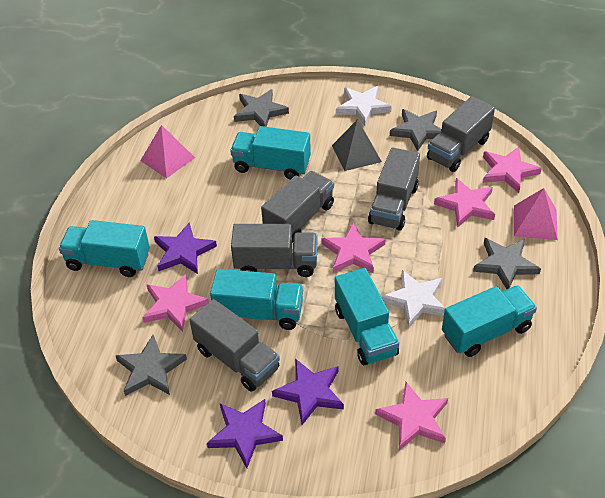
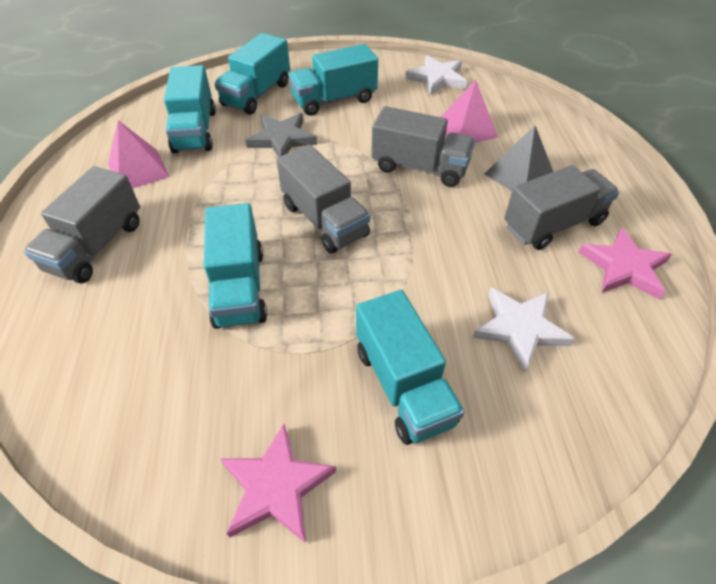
grey star: 4 -> 1
grey truck: 5 -> 4
pink star: 5 -> 2
purple star: 3 -> 0

